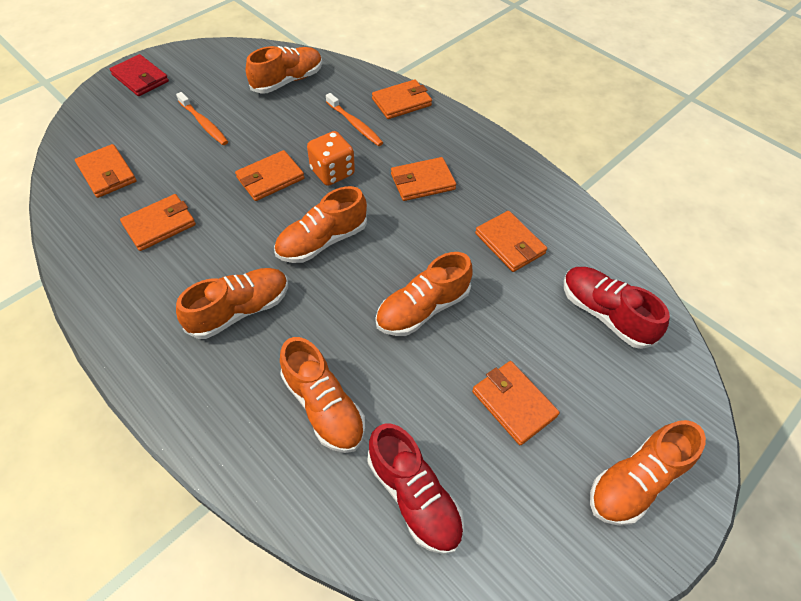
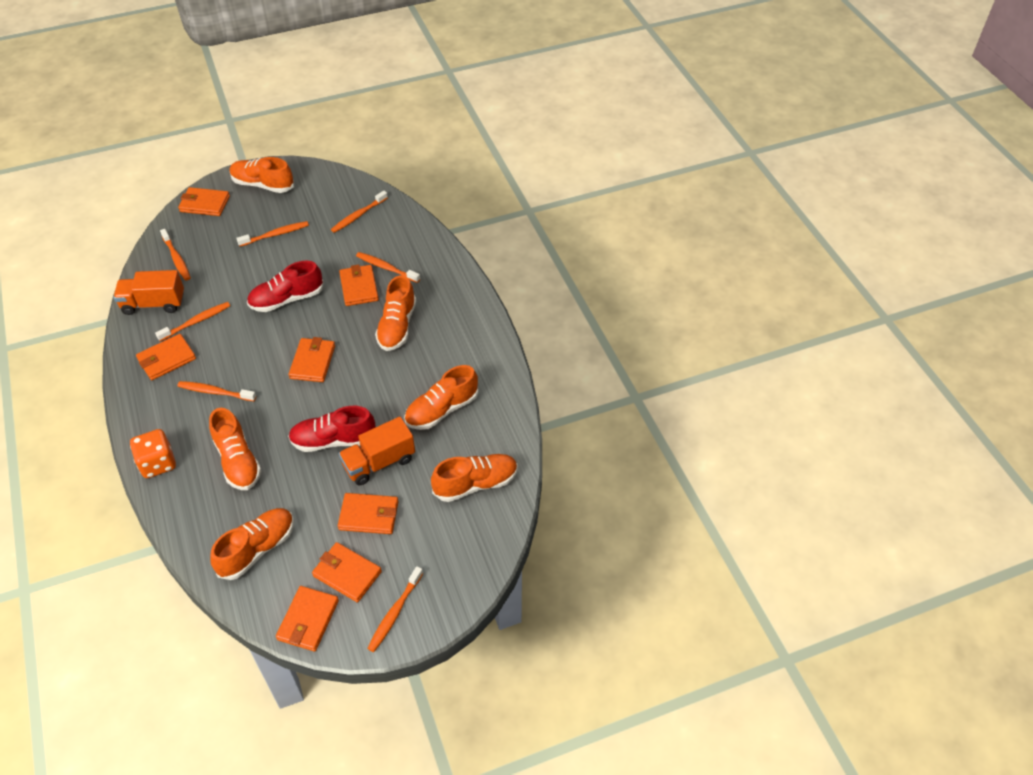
orange toothbrush: 2 -> 7
orange truck: 0 -> 2
red wallet: 1 -> 0

